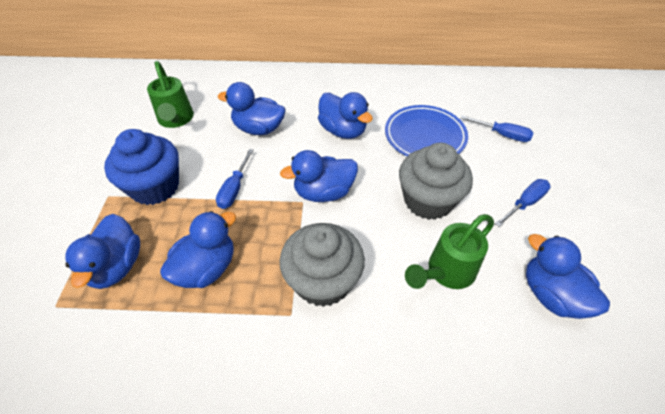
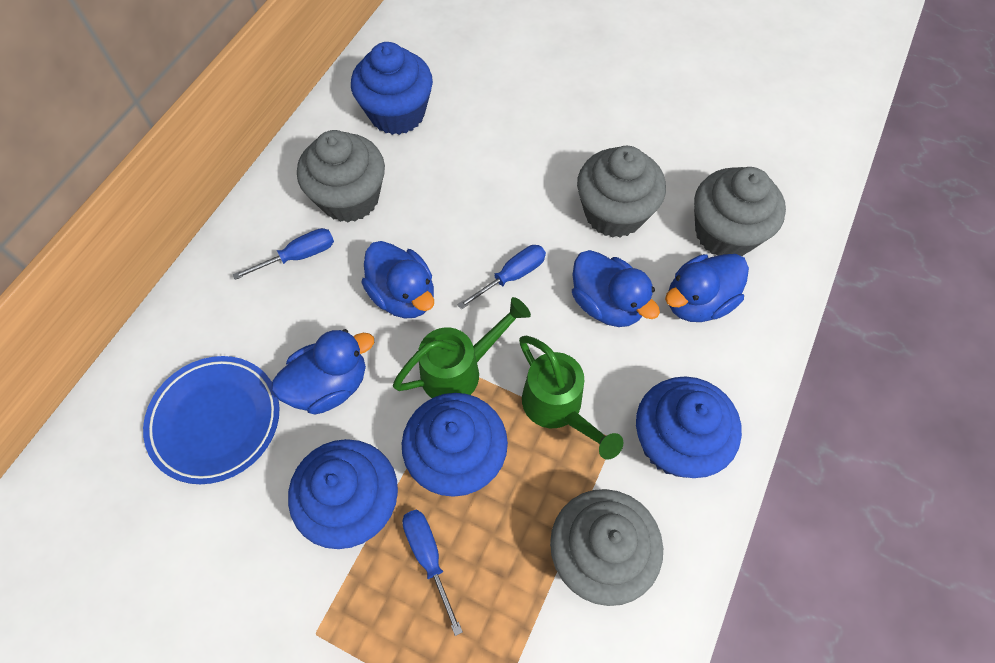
blue cupcake: 1 -> 4
blue duck: 6 -> 4
grey cupcake: 2 -> 4

